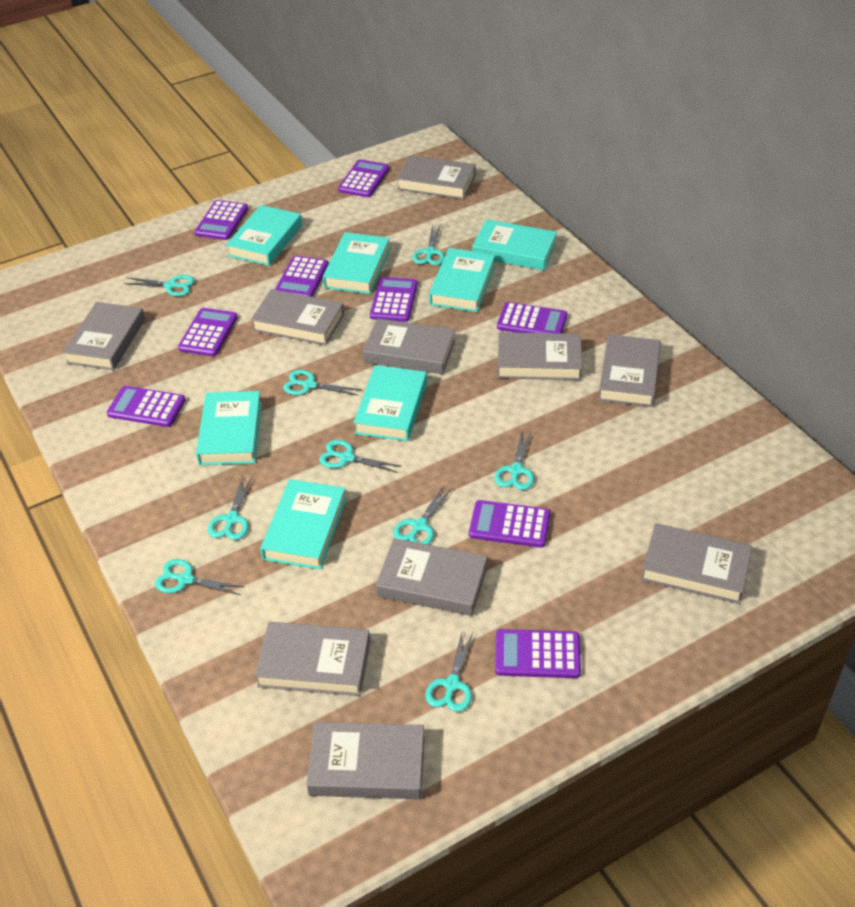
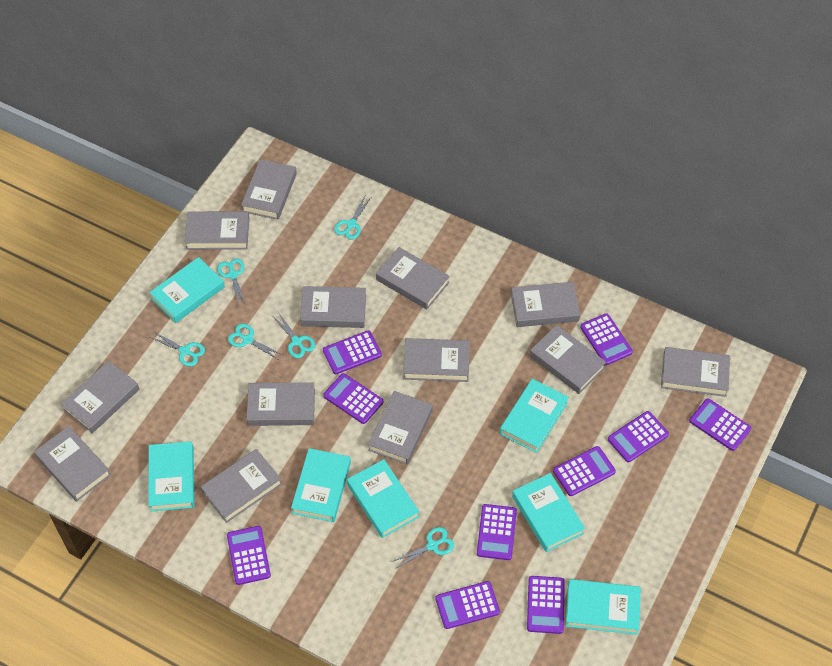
grey book: 10 -> 13
purple calculator: 9 -> 10
turquoise scissors: 9 -> 6

